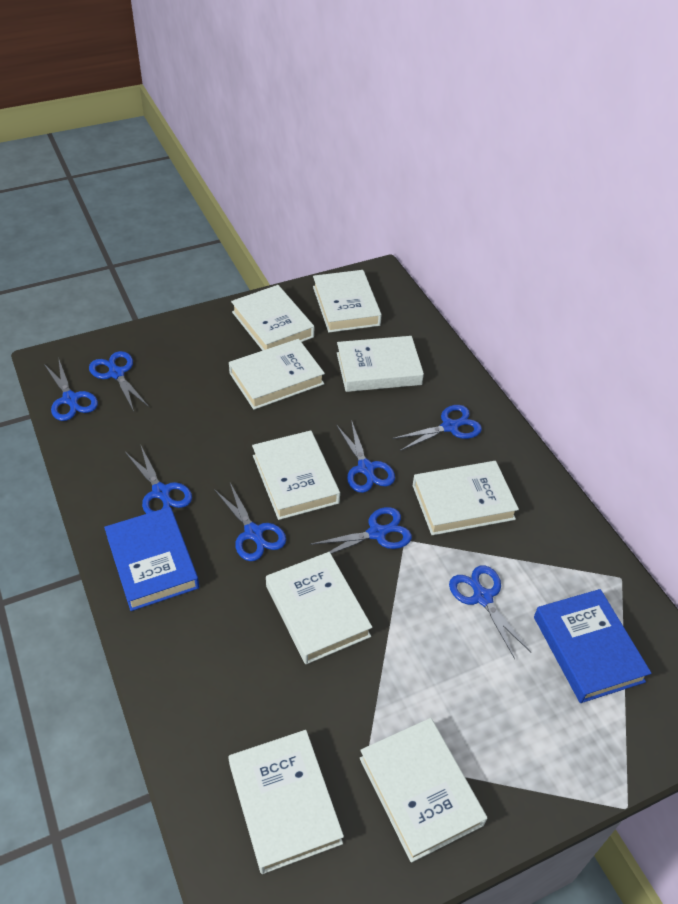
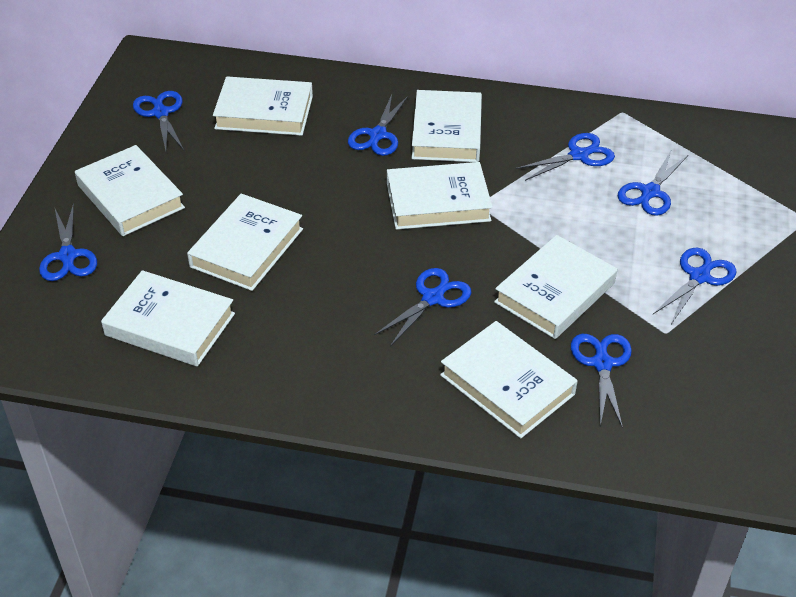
blue book: 2 -> 0
white book: 9 -> 8

